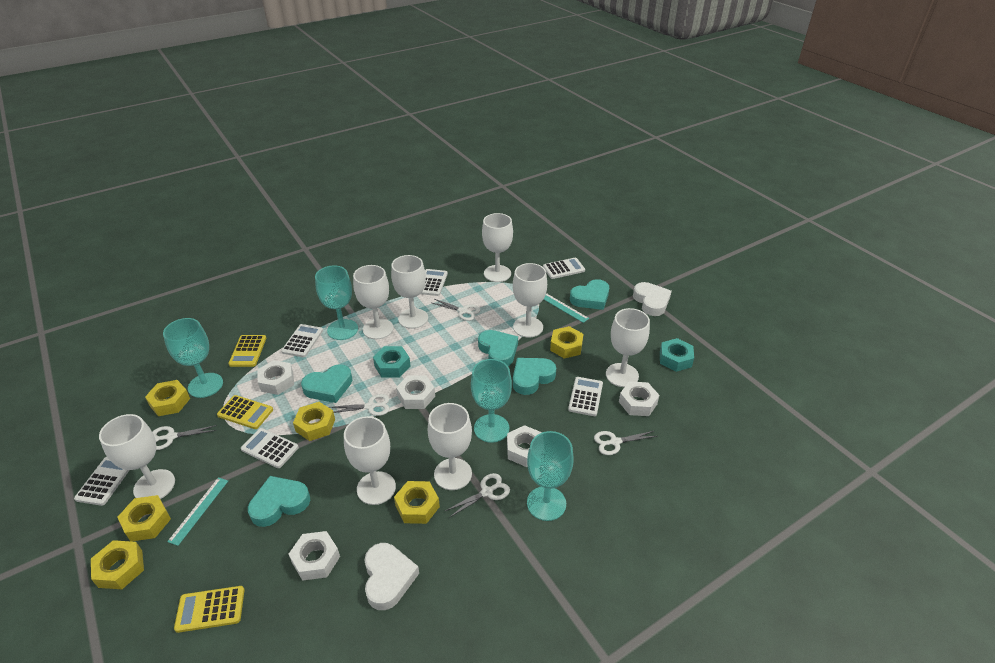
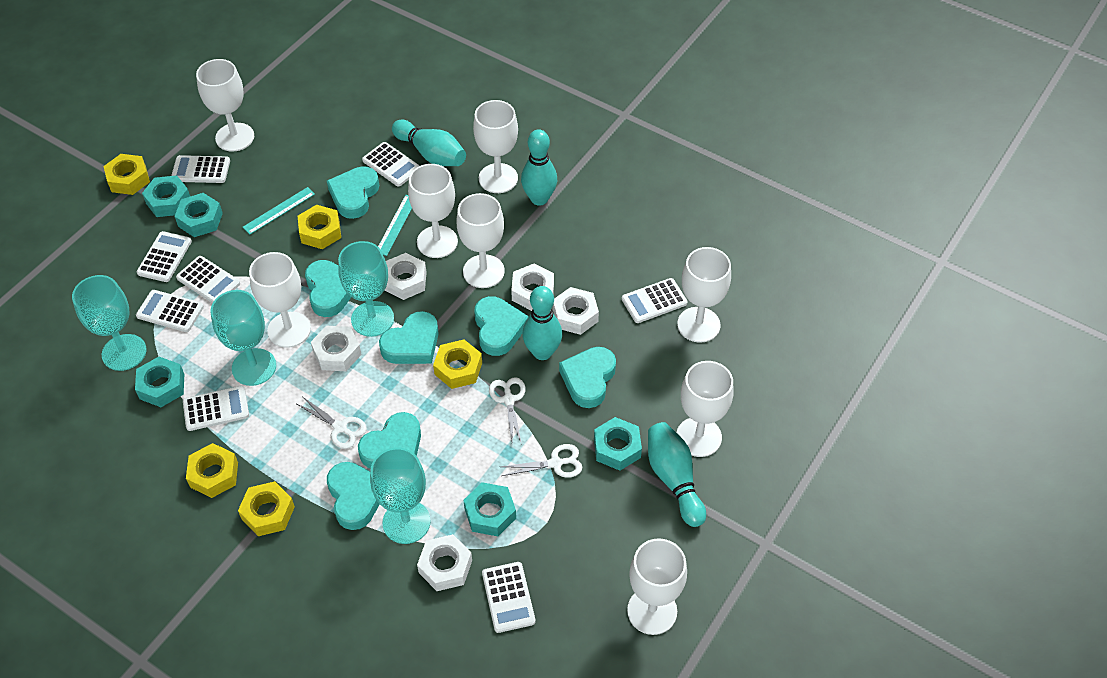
turquoise bowling pin: 0 -> 4
turquoise heart: 5 -> 7
turquoise nut: 2 -> 5
white calculator: 6 -> 8
white heart: 2 -> 0
white scissors: 5 -> 3
yellow calculator: 3 -> 0
yellow nut: 6 -> 5

